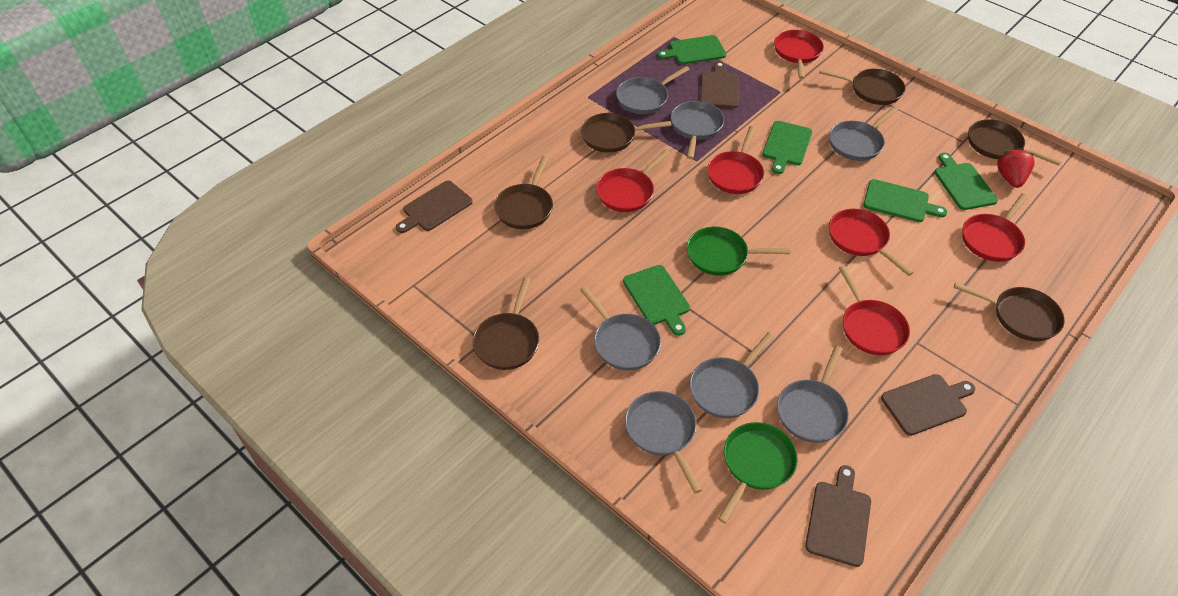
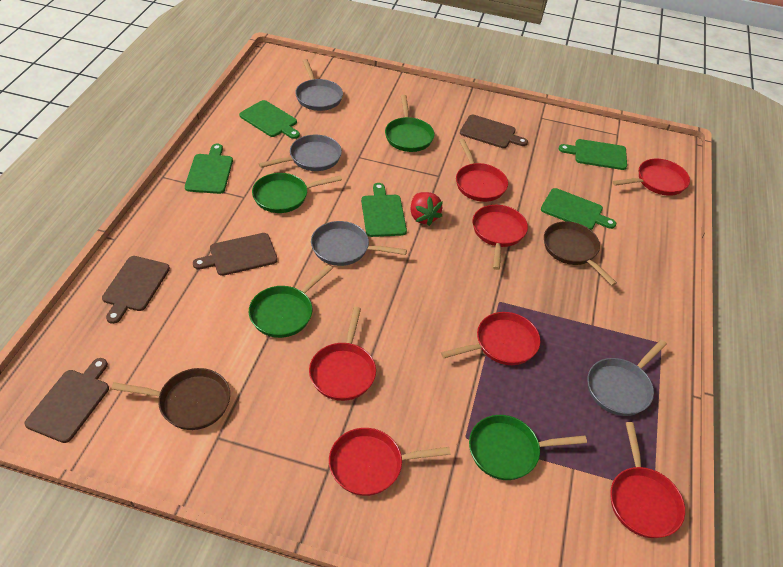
brown pan: 6 -> 2
green pan: 2 -> 4
grey pan: 7 -> 4
red pan: 6 -> 7

